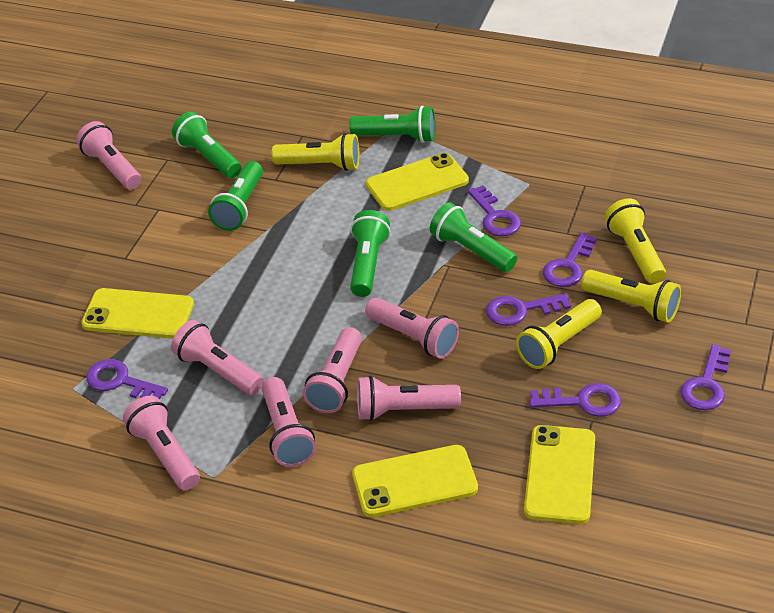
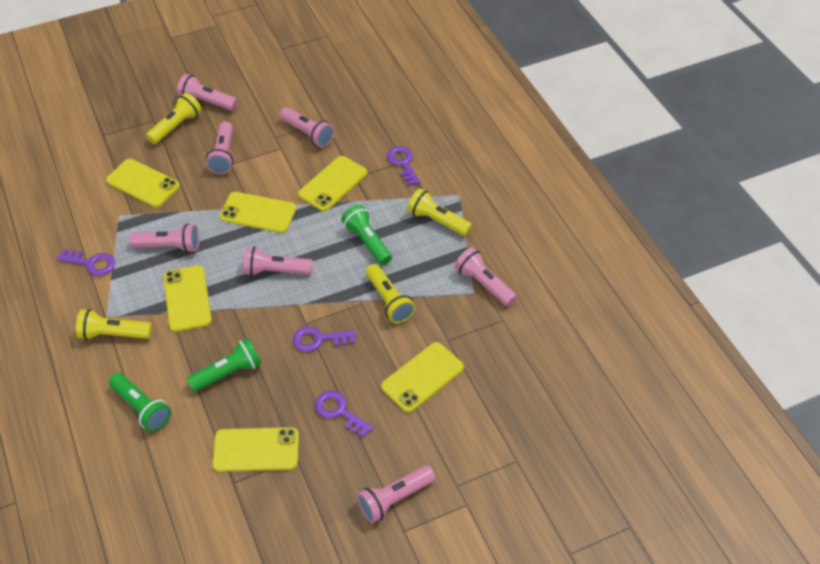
green flashlight: 5 -> 3
purple key: 6 -> 4
yellow phone: 4 -> 6

